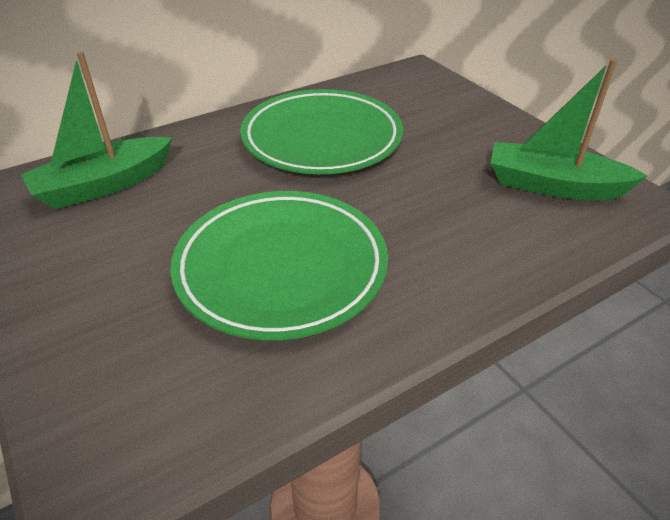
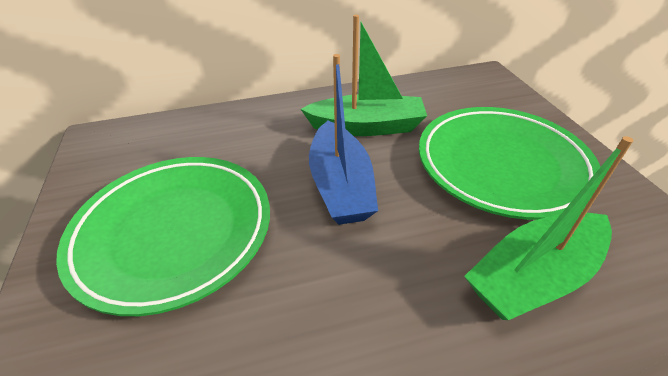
blue boat: 0 -> 1

